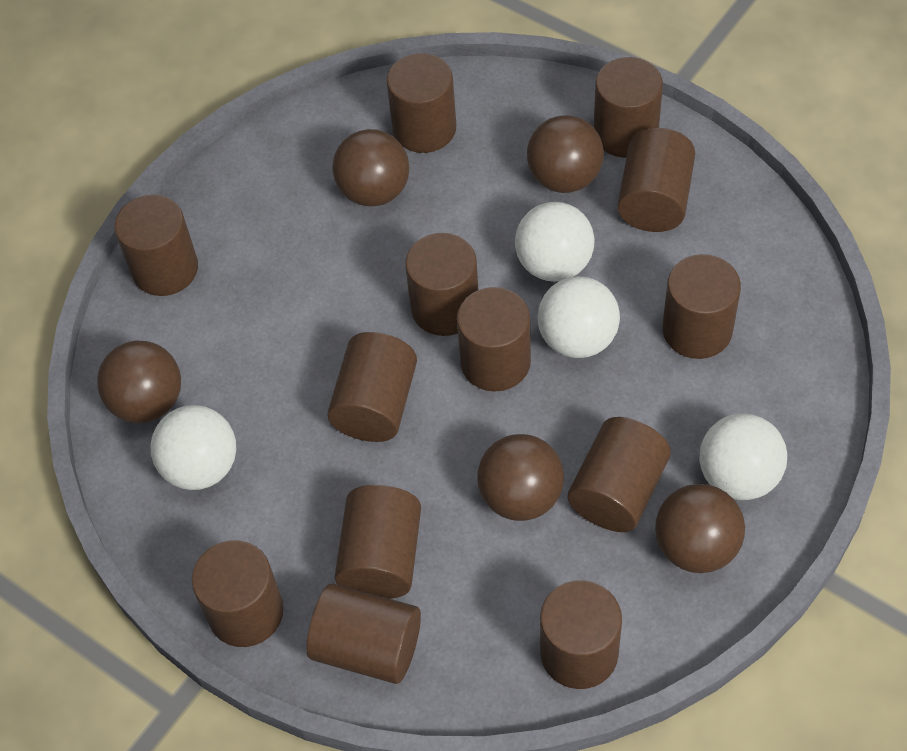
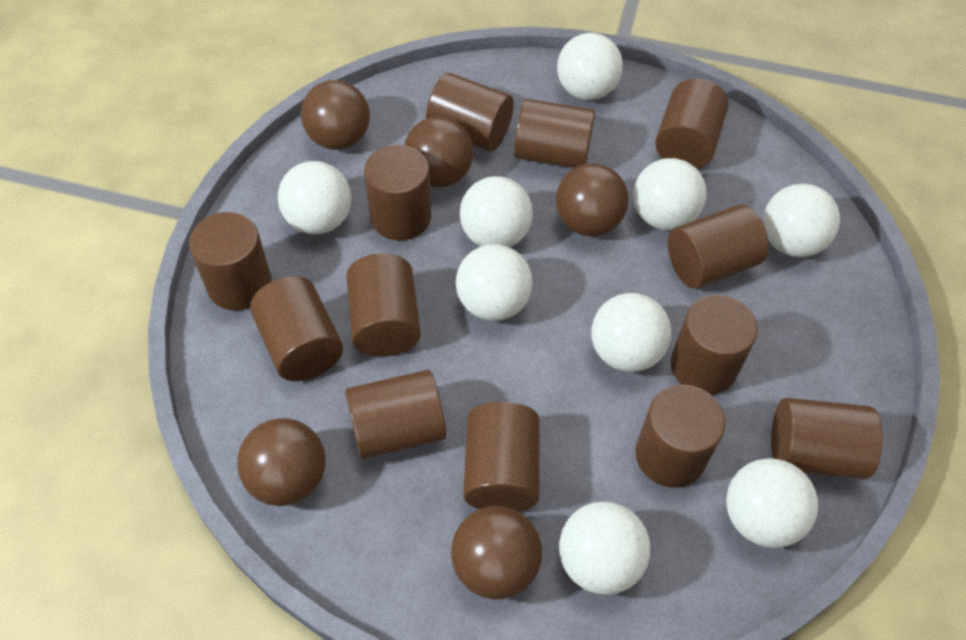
white ball: 4 -> 9

